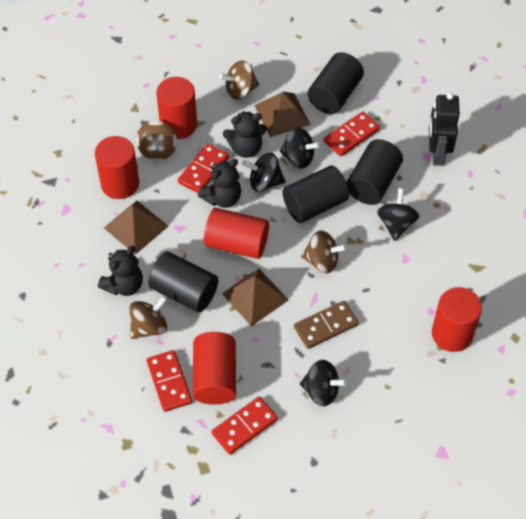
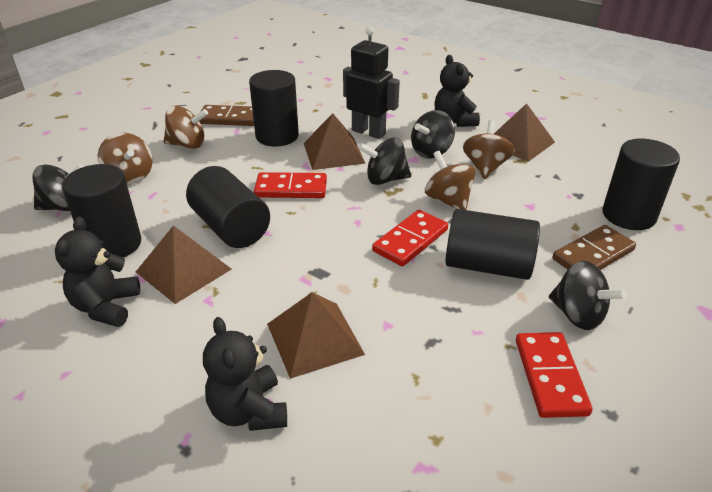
black cylinder: 4 -> 5
brown domino: 1 -> 2
brown pyramid: 3 -> 4
red cylinder: 5 -> 0
red domino: 4 -> 3

